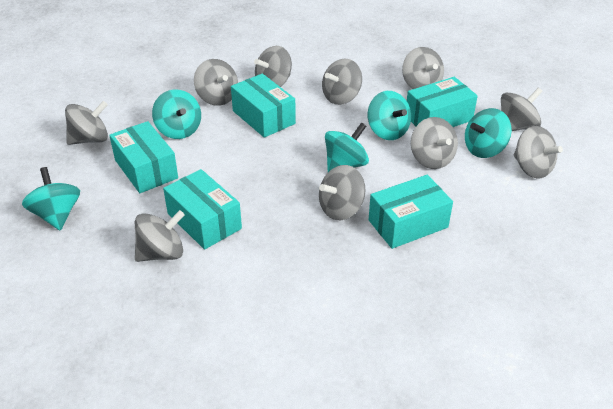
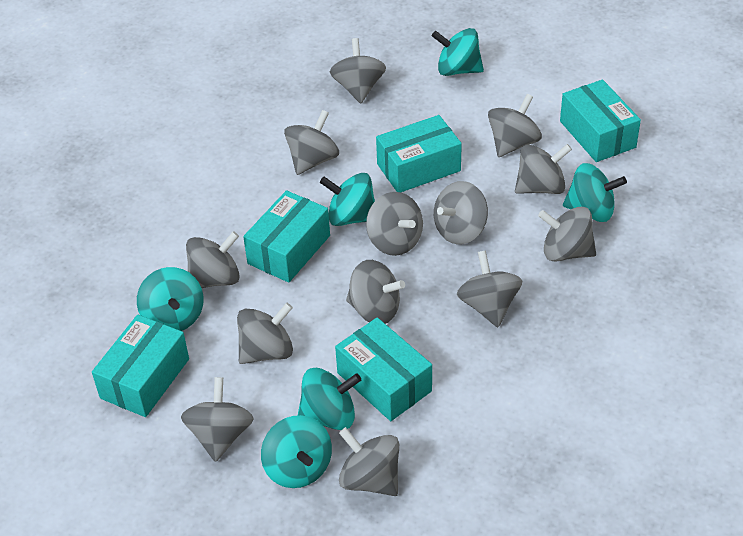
grey spinning top: 10 -> 13
turquoise spinning top: 5 -> 6

